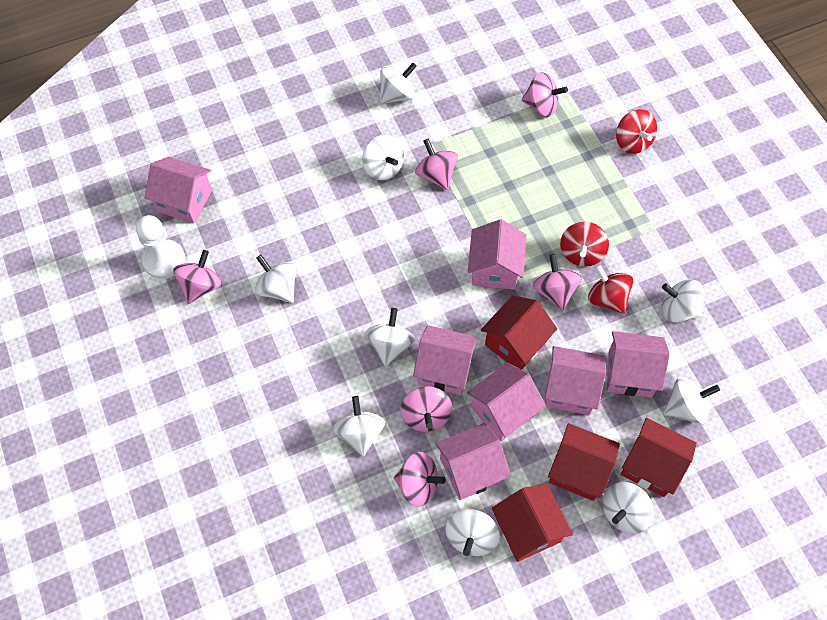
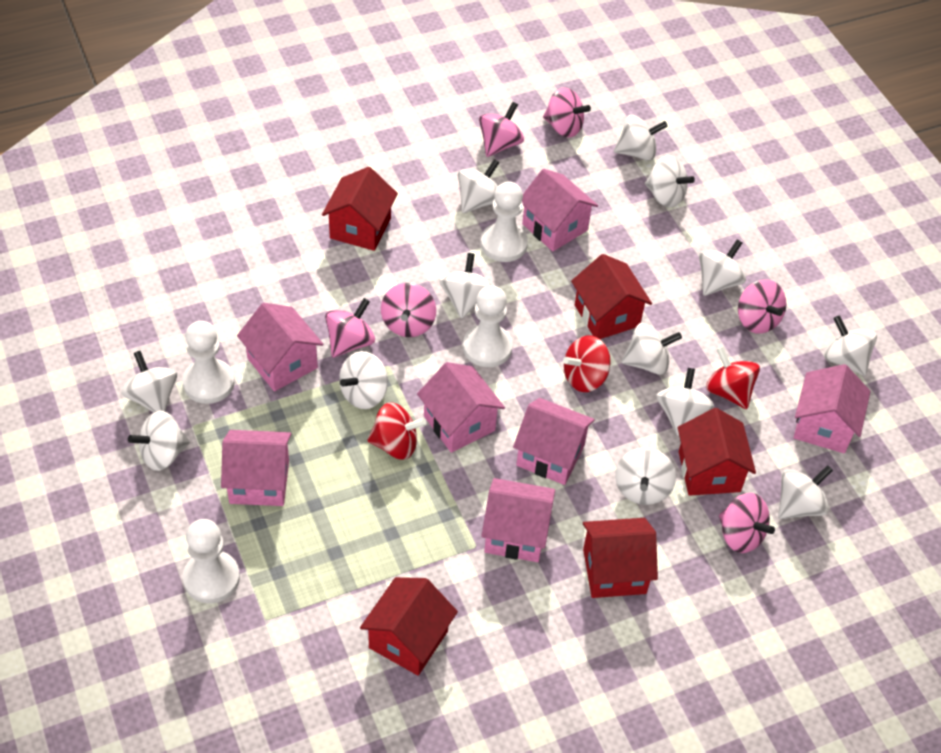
red house: 4 -> 5
white pawn: 1 -> 4
white spinning top: 9 -> 13

